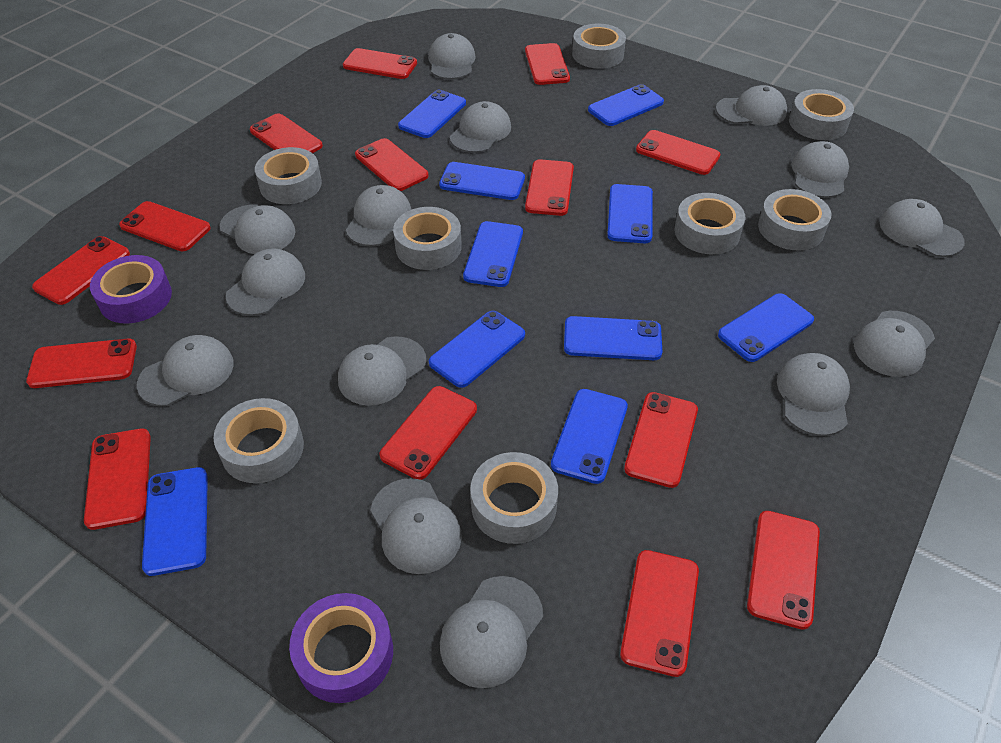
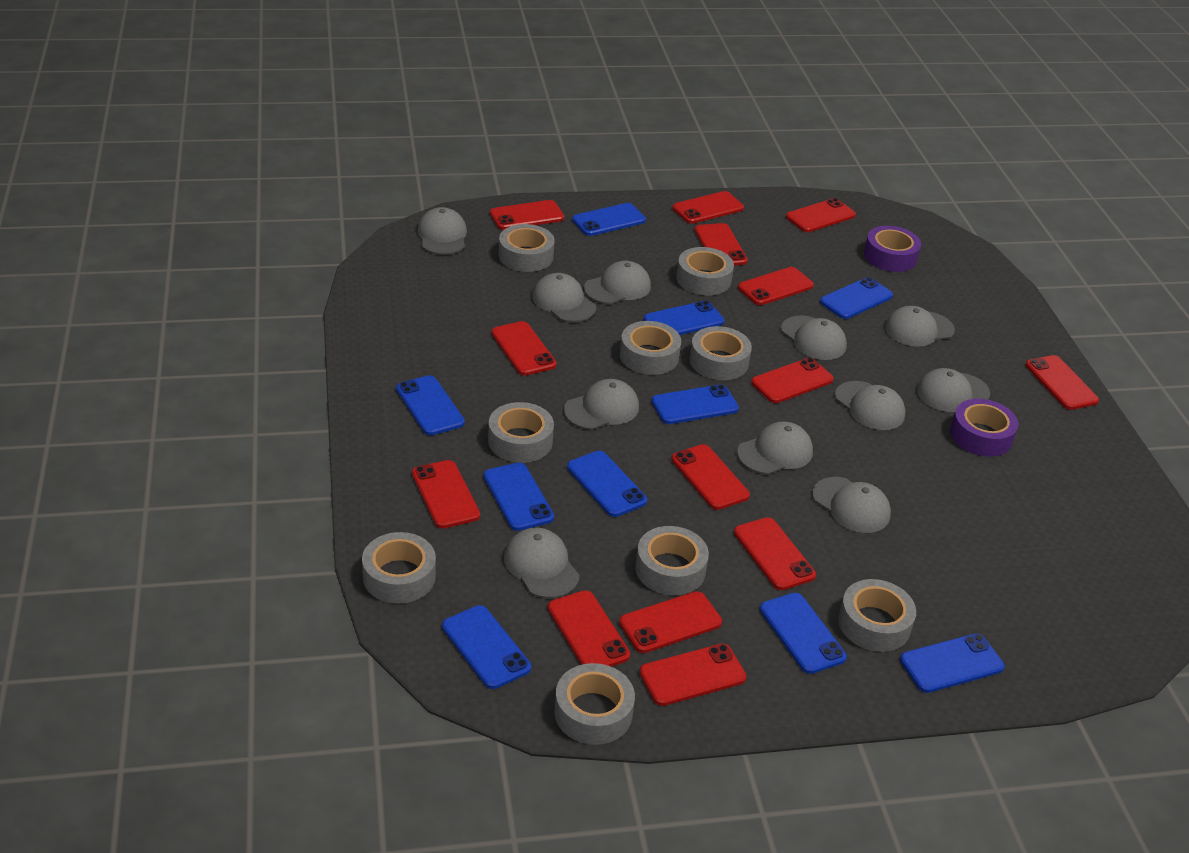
grey cap: 14 -> 11
grey tape: 8 -> 9

